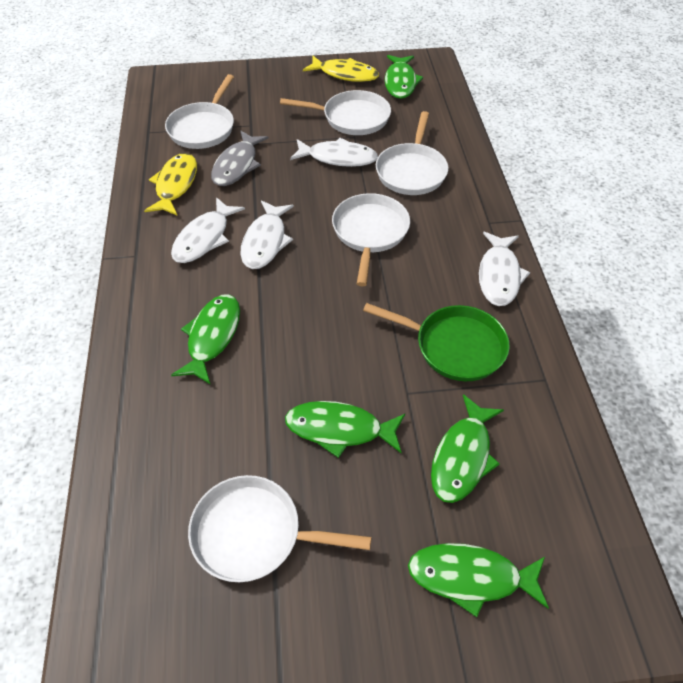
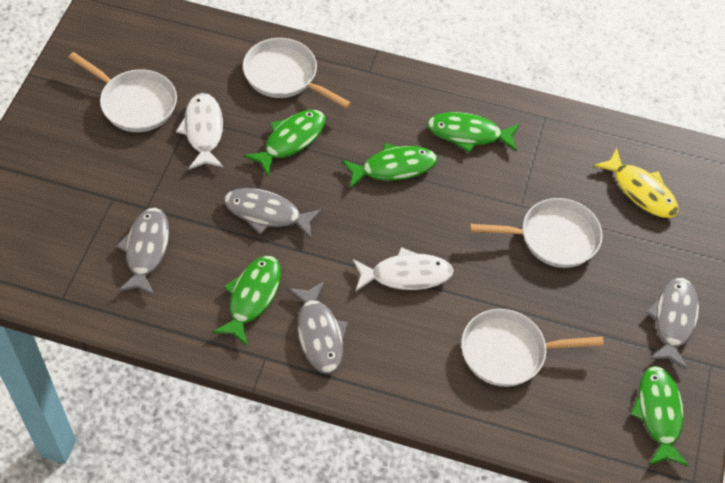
green pan: 1 -> 0
grey fish: 1 -> 4
white fish: 4 -> 2
white pan: 5 -> 4
yellow fish: 2 -> 1

